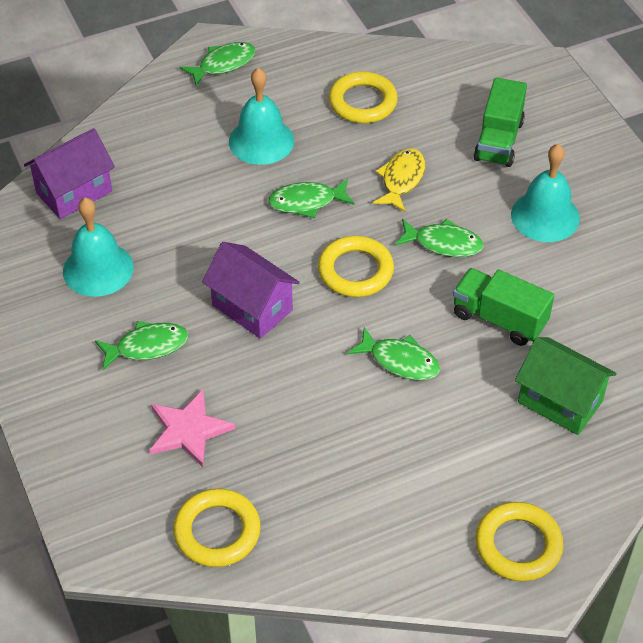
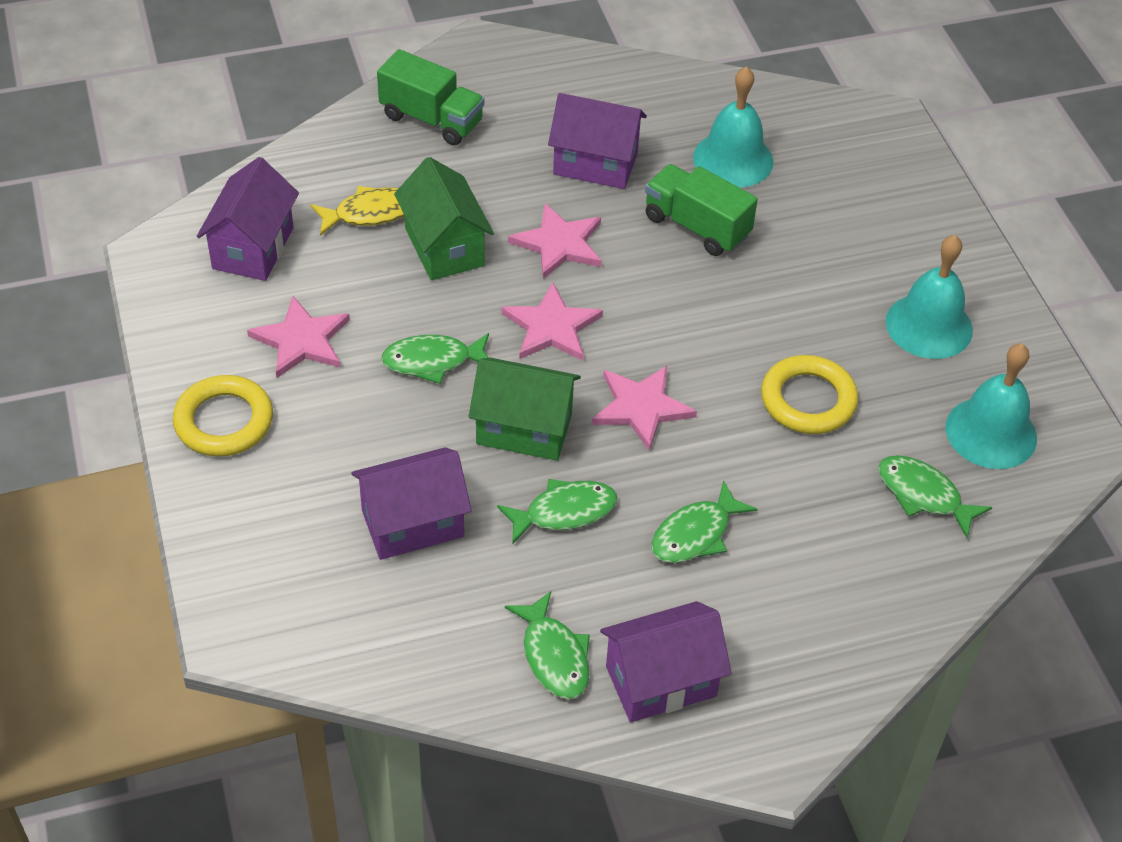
green house: 1 -> 2
pink star: 1 -> 4
purple house: 2 -> 4
yellow ring: 4 -> 2

